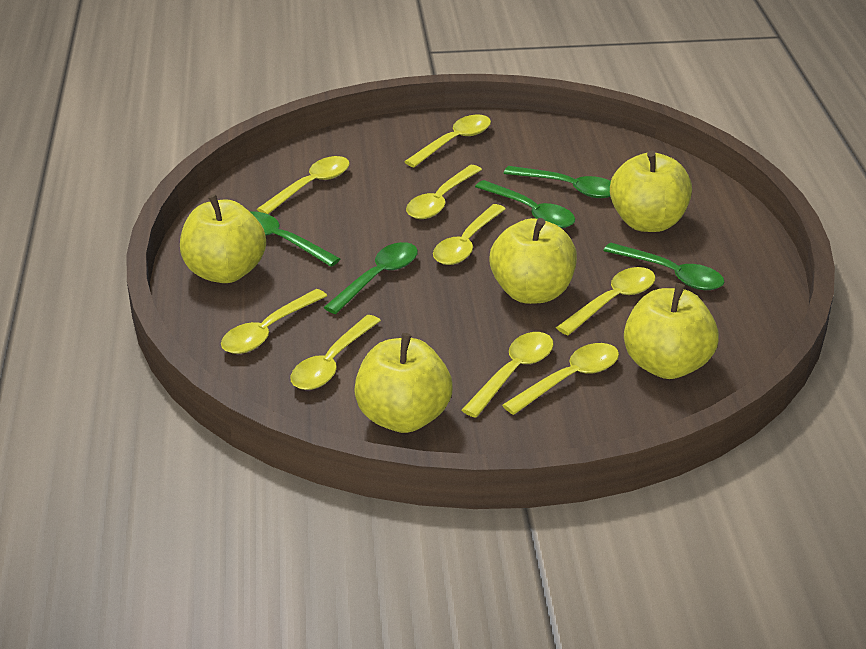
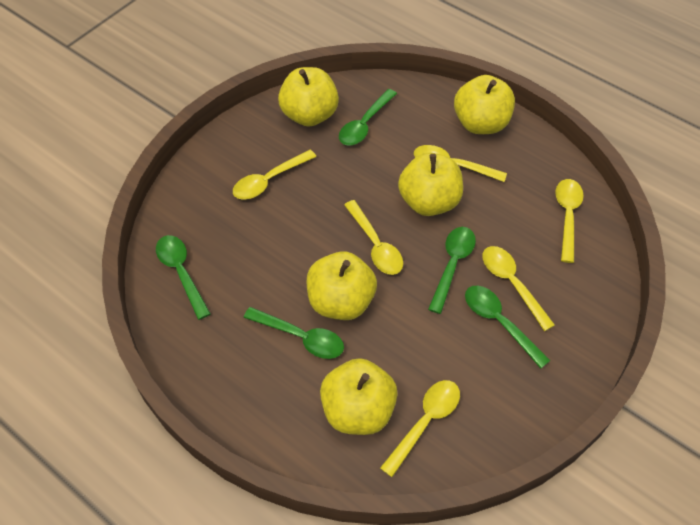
yellow spoon: 9 -> 6

